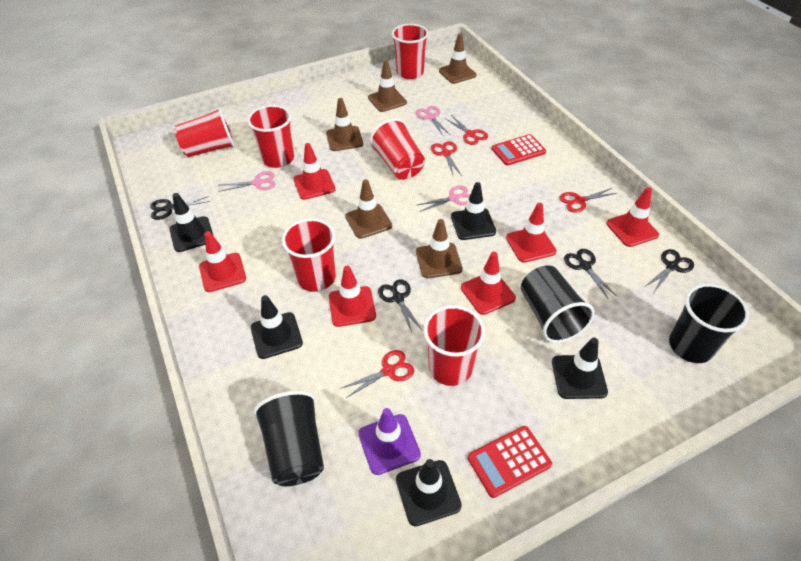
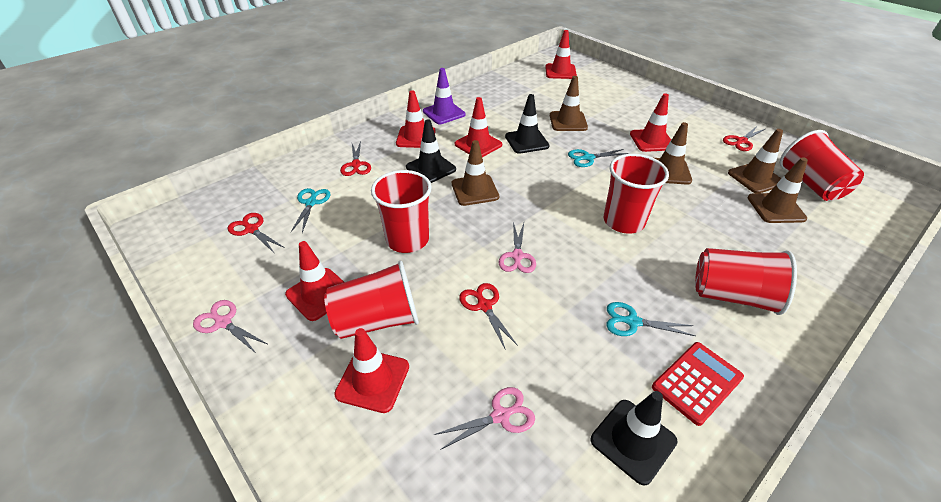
black cup: 3 -> 0
black scissors: 4 -> 0
black traffic cone: 5 -> 3
red calculator: 2 -> 1
red cup: 6 -> 5
turquoise scissors: 0 -> 3

